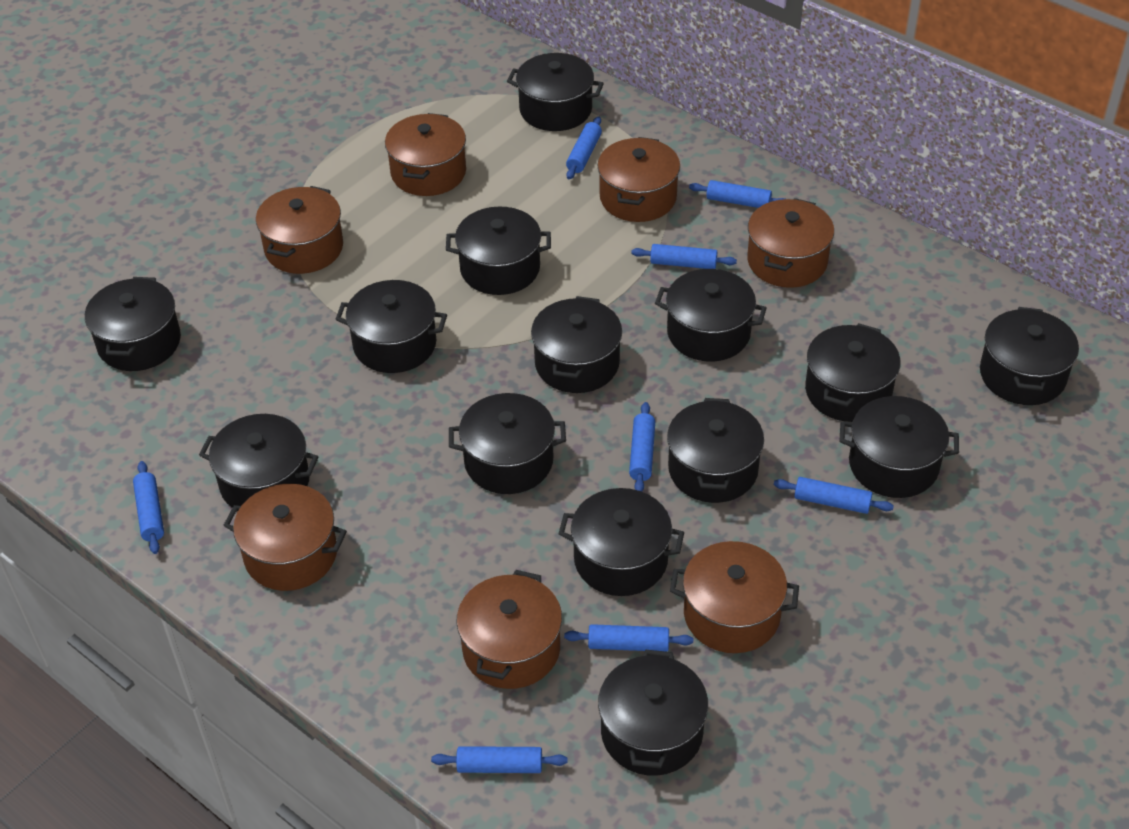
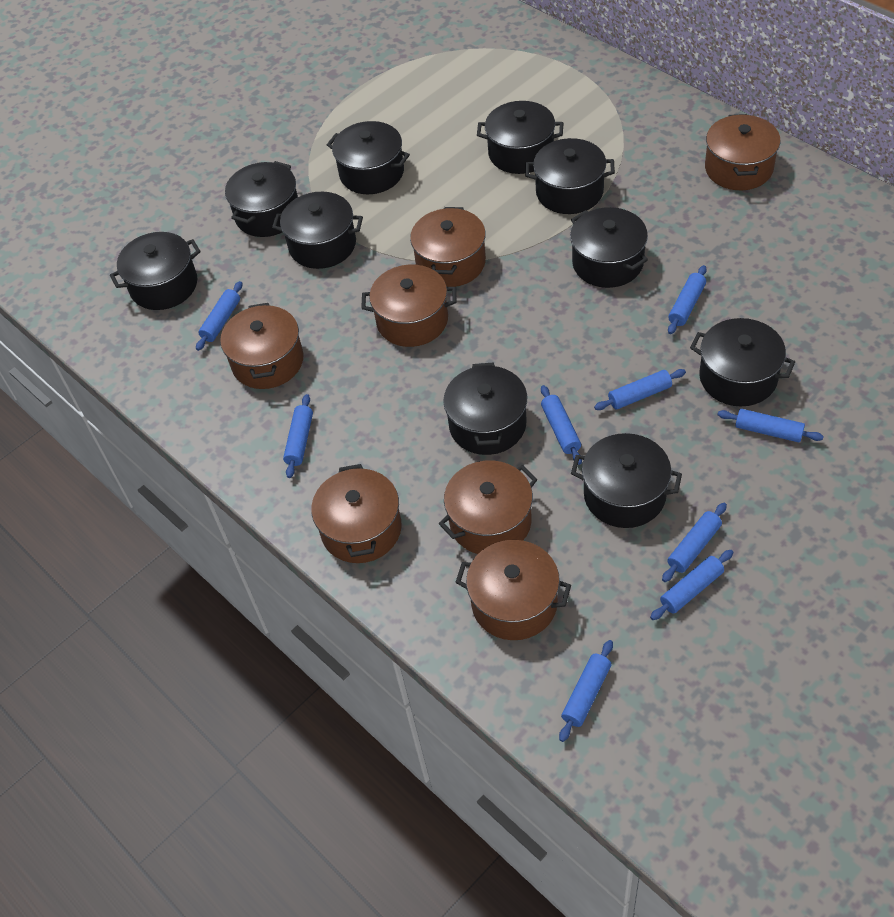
black pot: 14 -> 10
blue rolling pin: 8 -> 9

